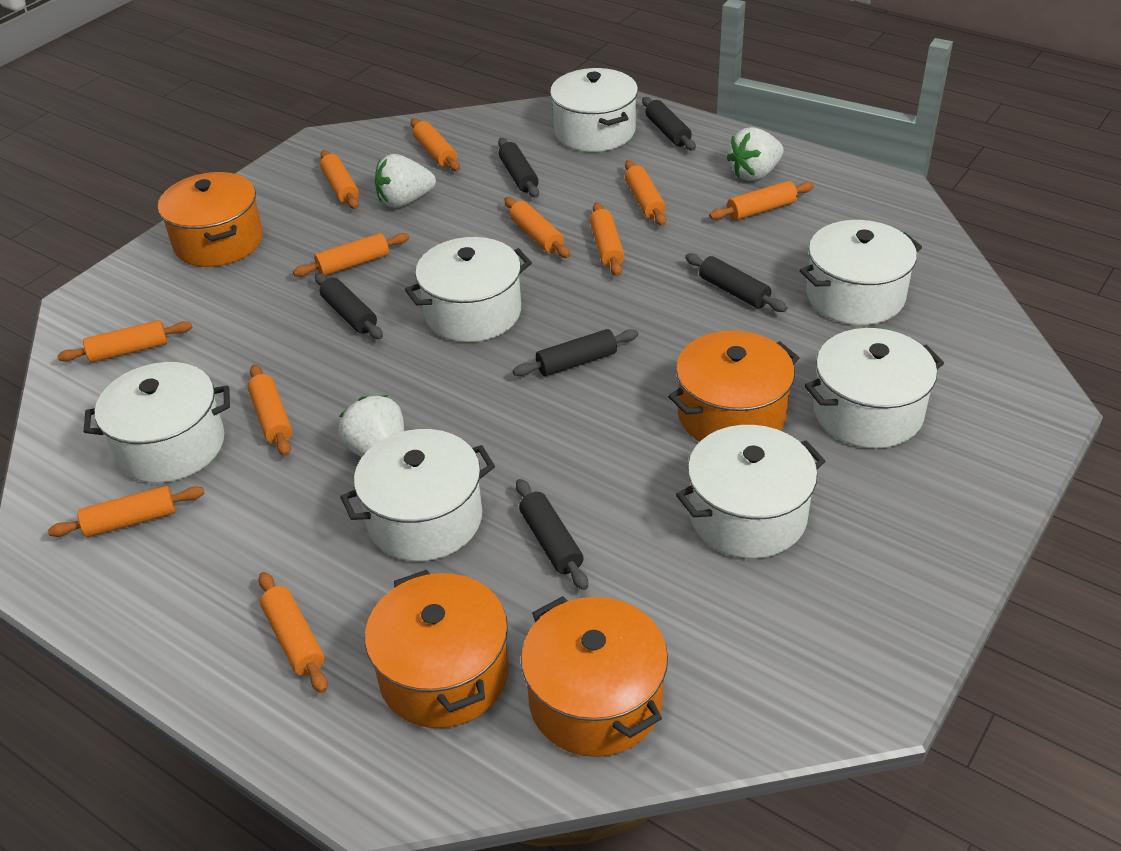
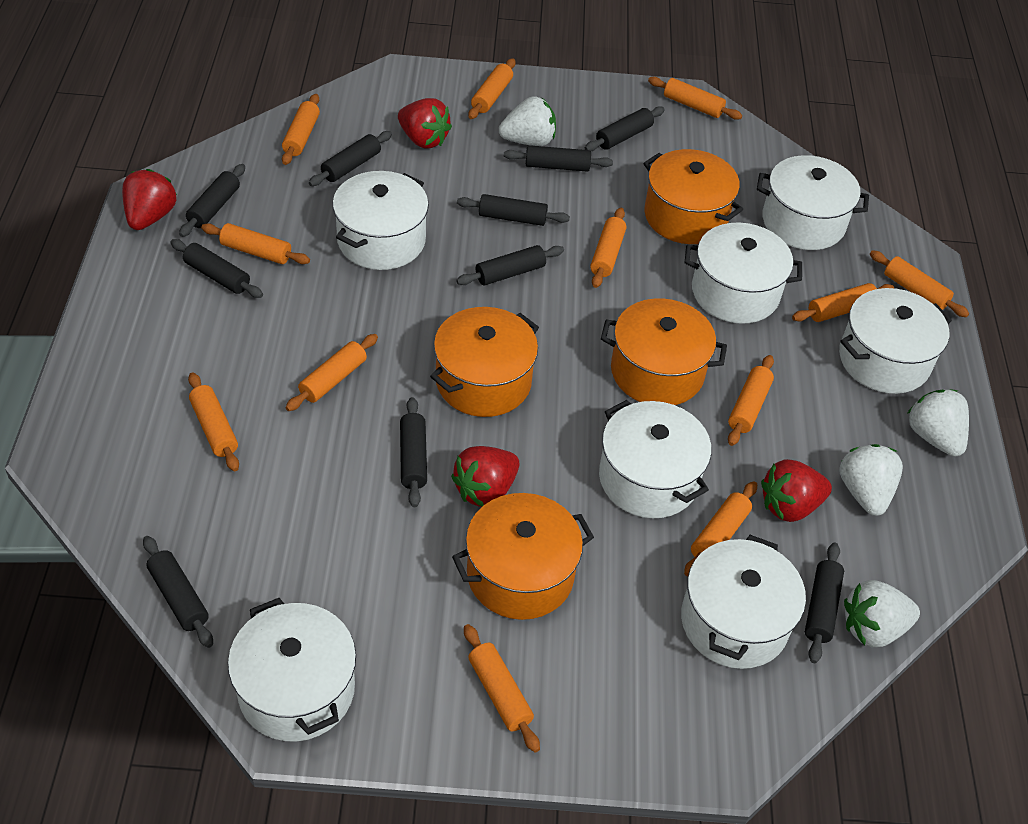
black rolling pin: 6 -> 10
orange rolling pin: 11 -> 12
red strawberry: 0 -> 4
white strawberry: 3 -> 4

